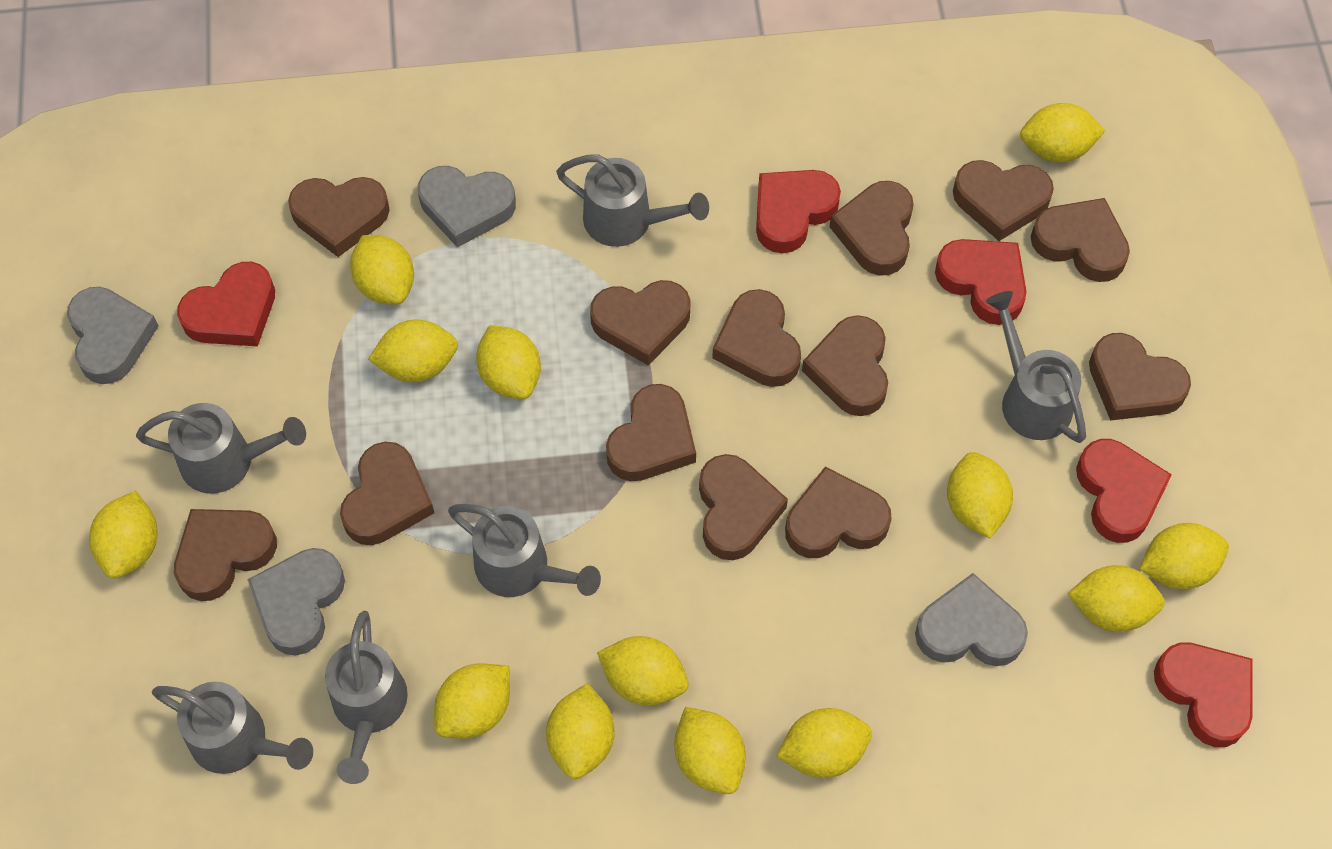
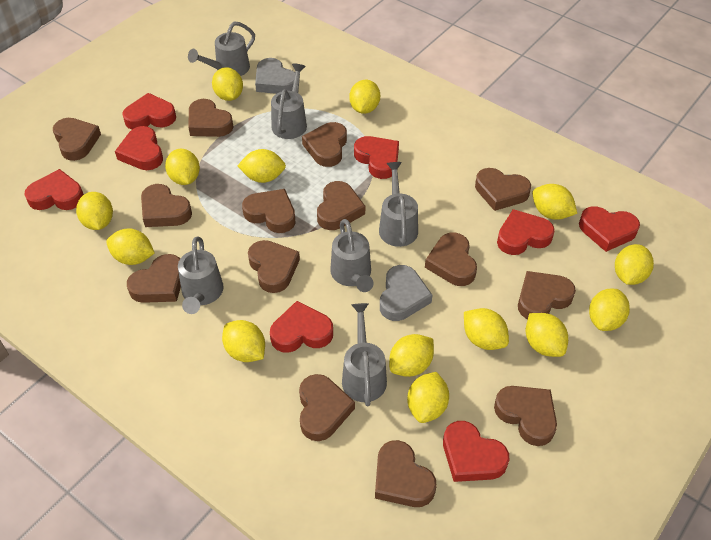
brown heart: 13 -> 14
grey heart: 4 -> 2
red heart: 5 -> 8
yellow lemon: 13 -> 14

